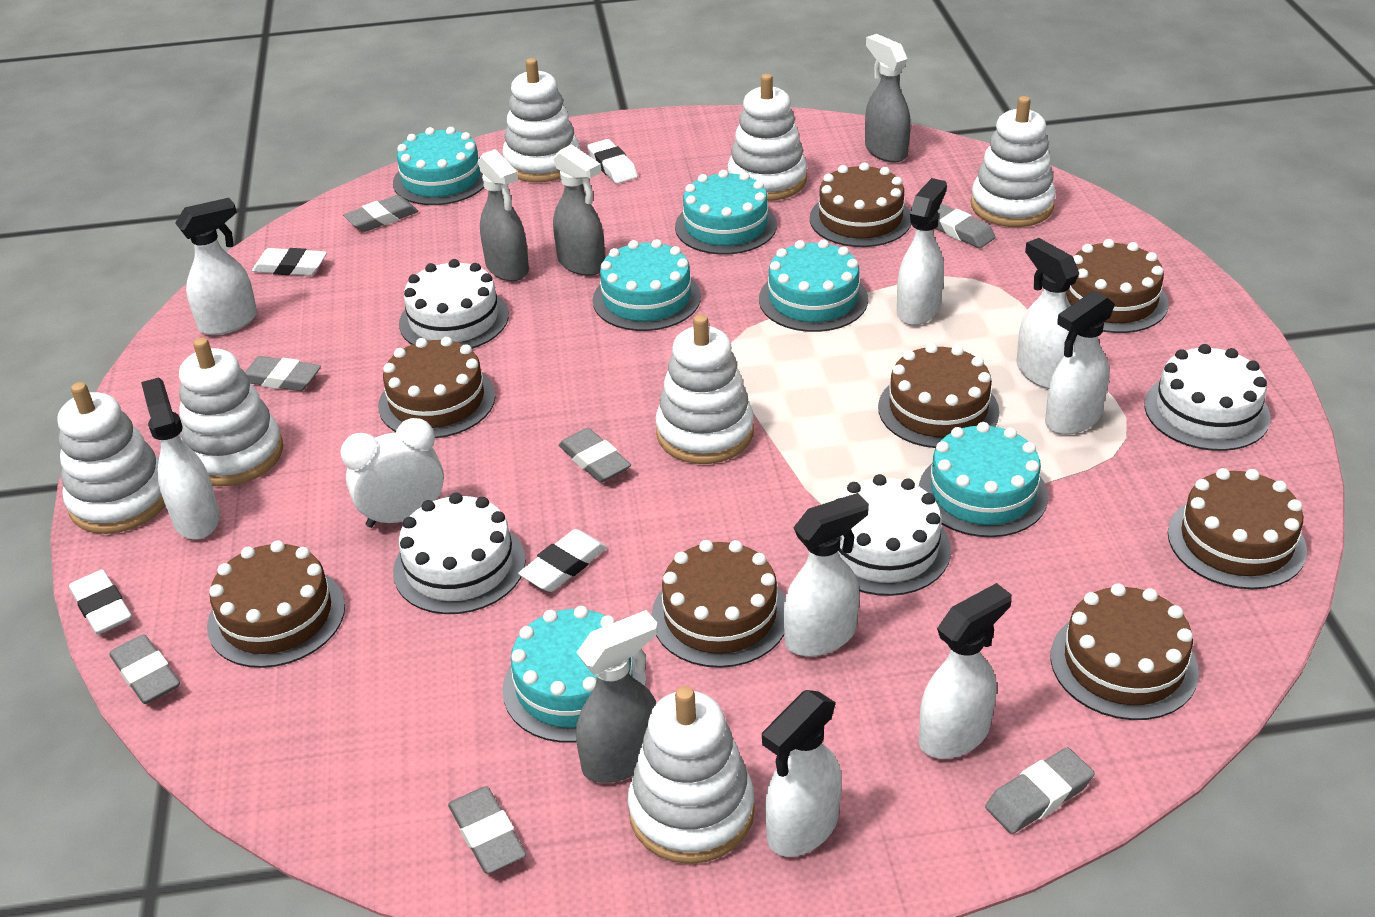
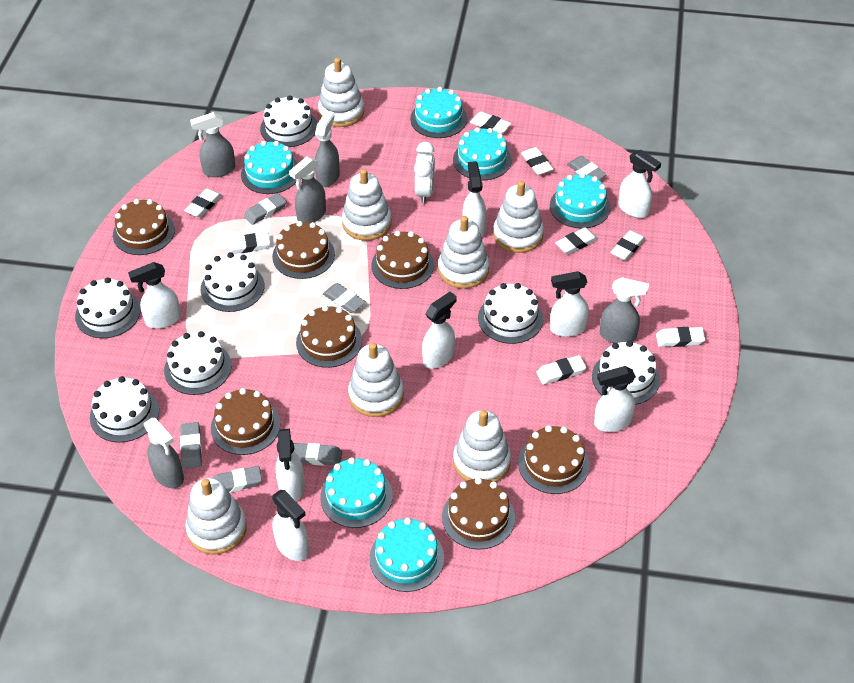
brown cake: 8 -> 7
grey eraser: 7 -> 6
grey spray bottle: 4 -> 5
white cake: 4 -> 7
white eraser: 4 -> 8

